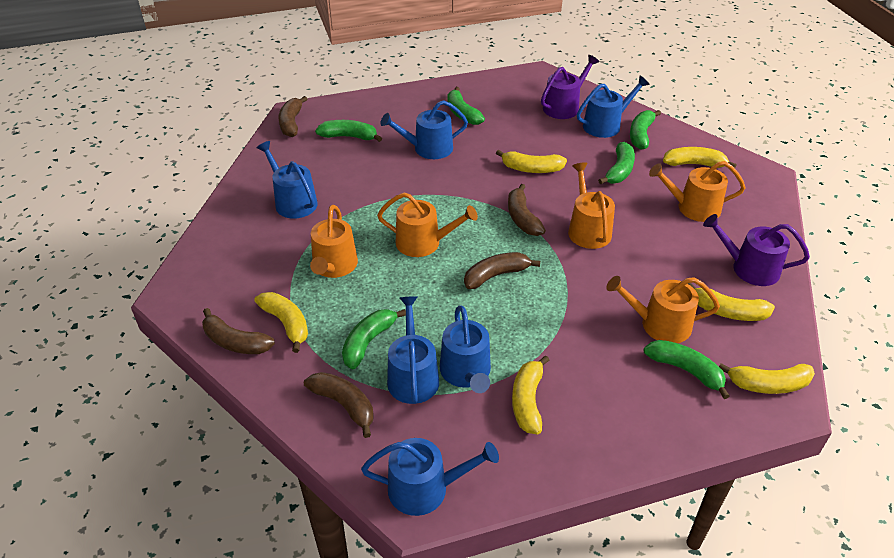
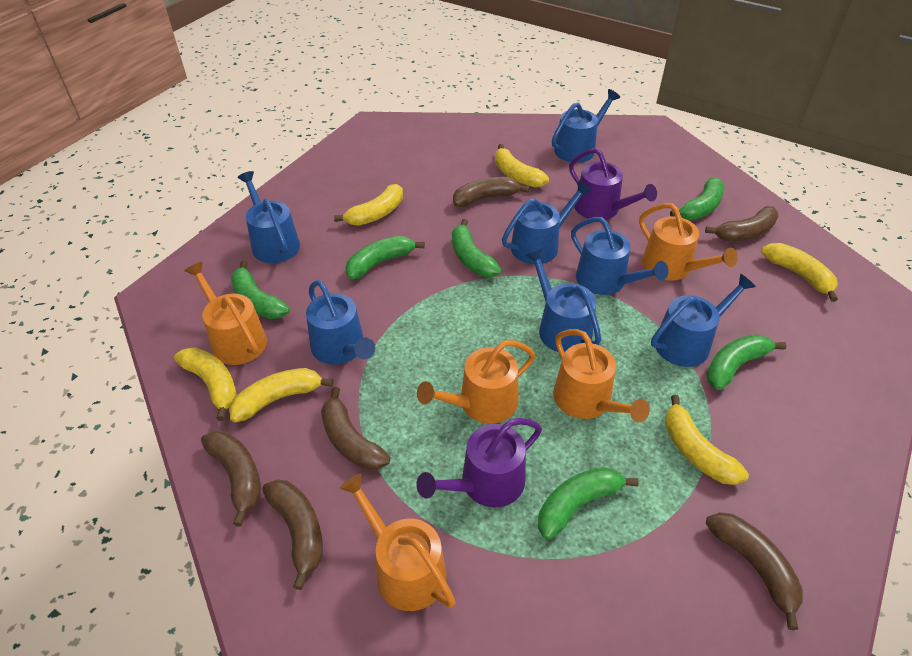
blue watering can: 6 -> 7
brown banana: 5 -> 6

